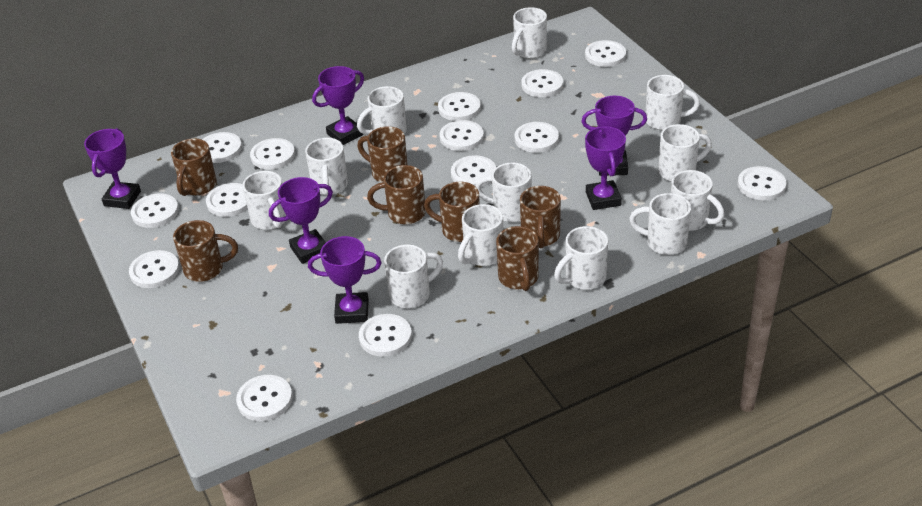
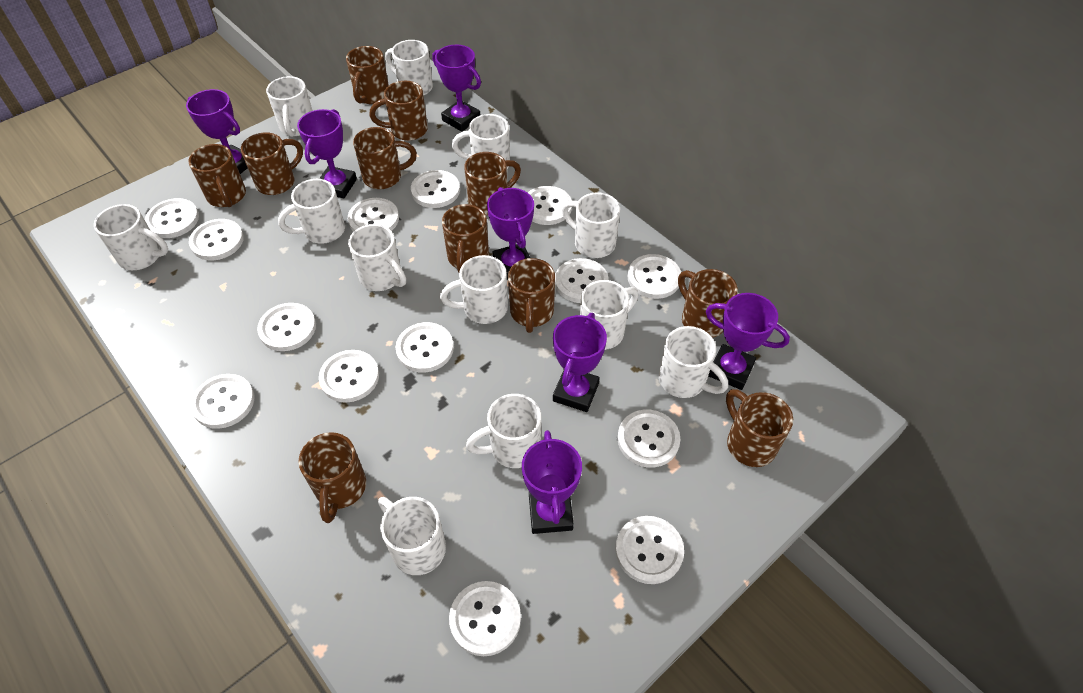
brown mug: 7 -> 11
purple trophy: 6 -> 7

